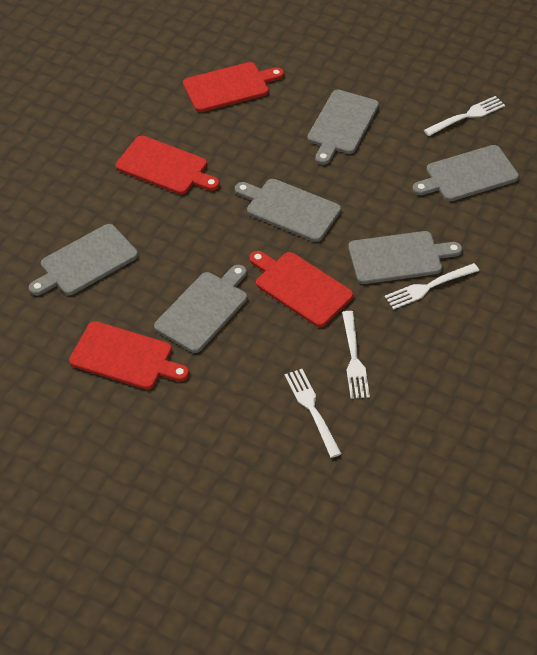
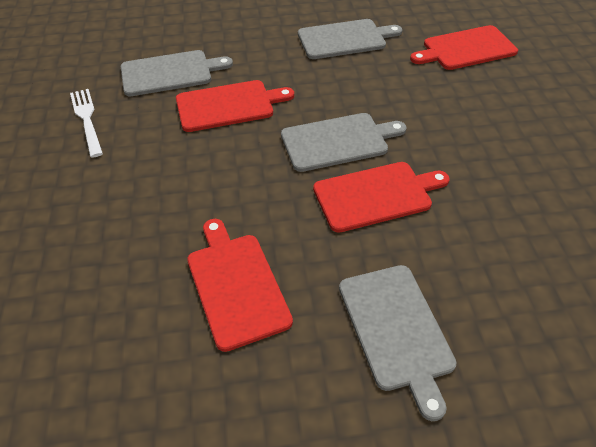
grey cutting board: 6 -> 4
white fork: 4 -> 1

